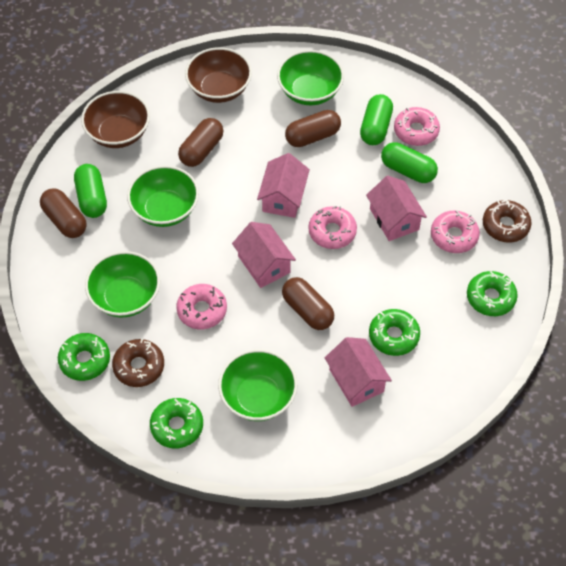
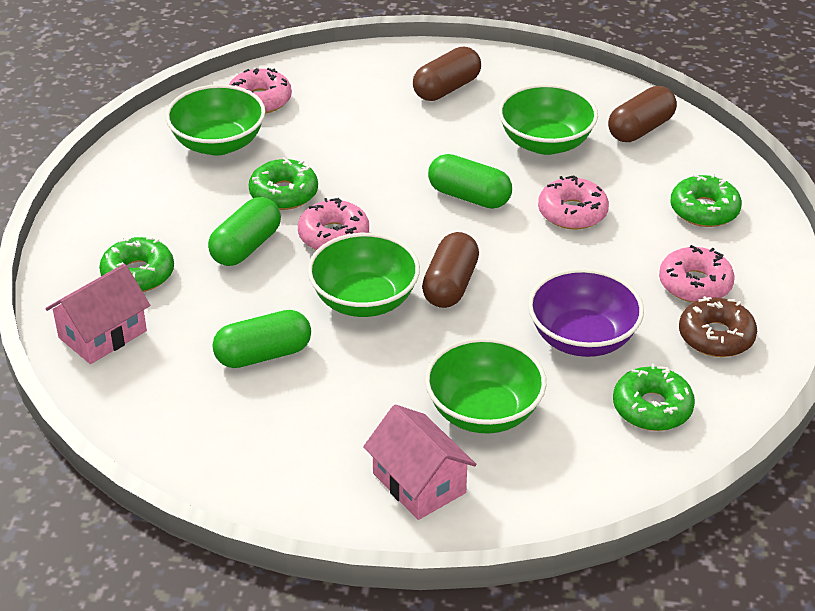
brown bowl: 2 -> 0
brown capsule: 4 -> 3
brown donut: 2 -> 1
pink house: 4 -> 2
purple bowl: 0 -> 1

